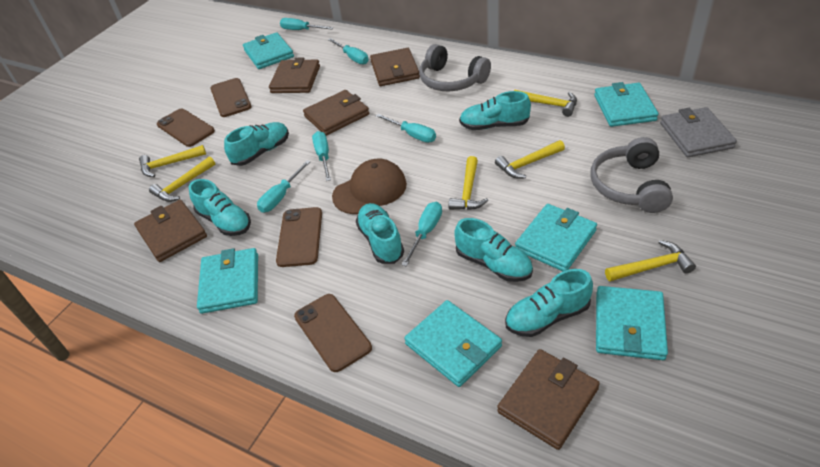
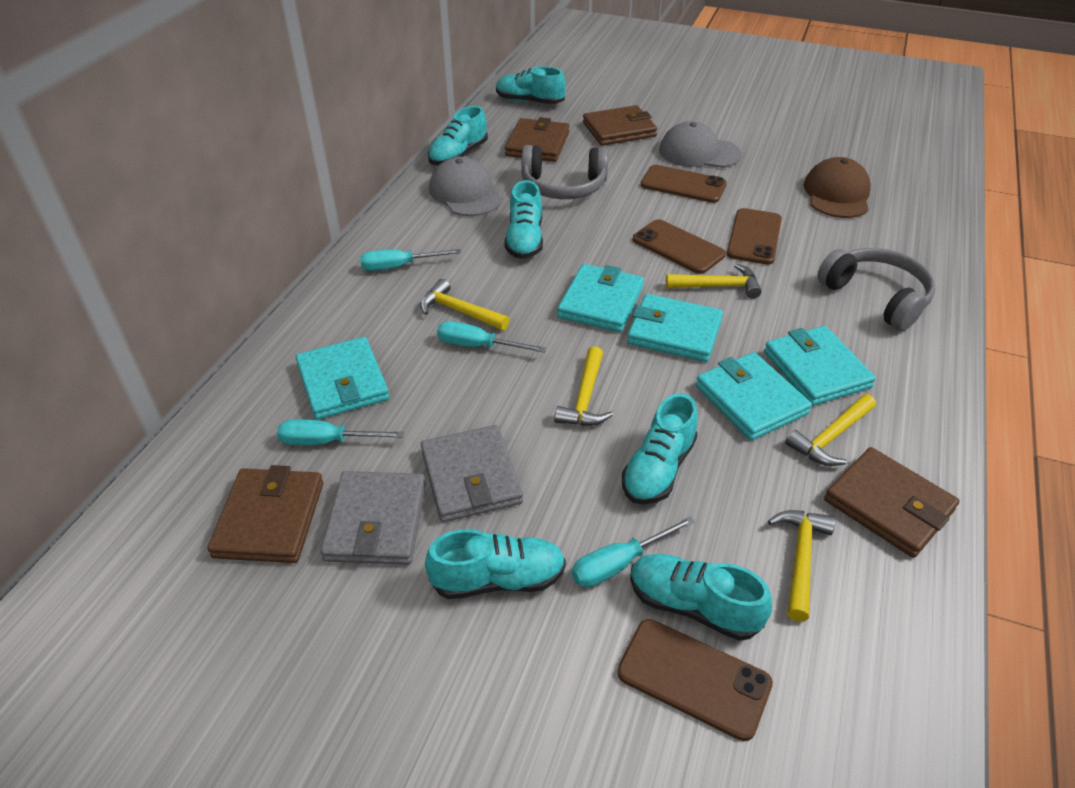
brown wallet: 5 -> 4
grey cap: 0 -> 2
grey wallet: 1 -> 2
turquoise screwdriver: 6 -> 4
turquoise wallet: 6 -> 5
yellow hammer: 6 -> 5

